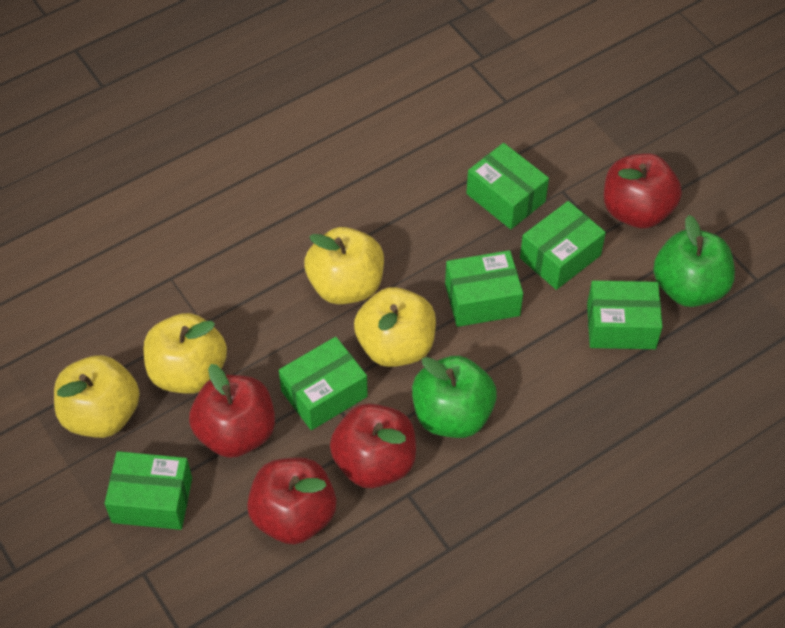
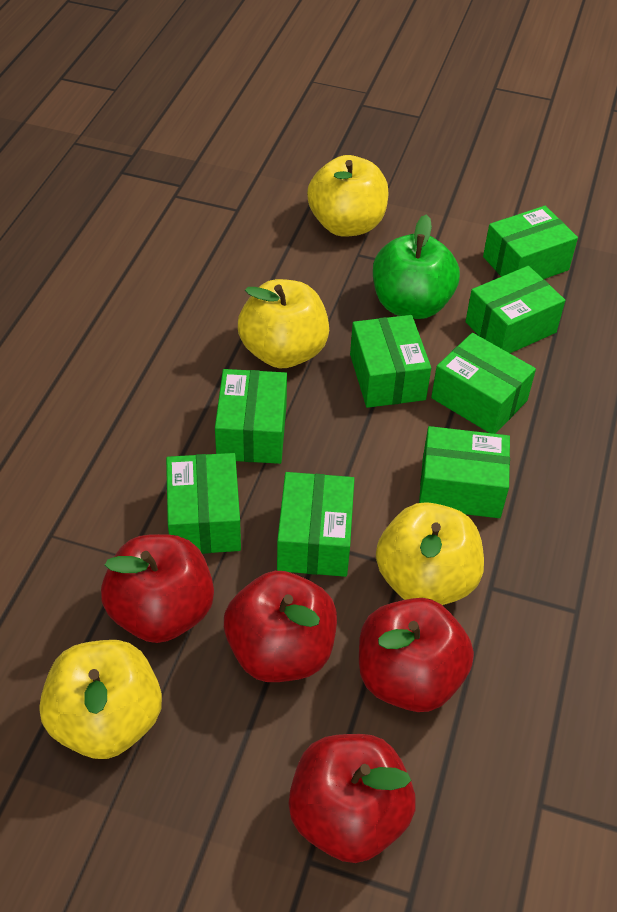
green apple: 2 -> 1
green box: 6 -> 8

